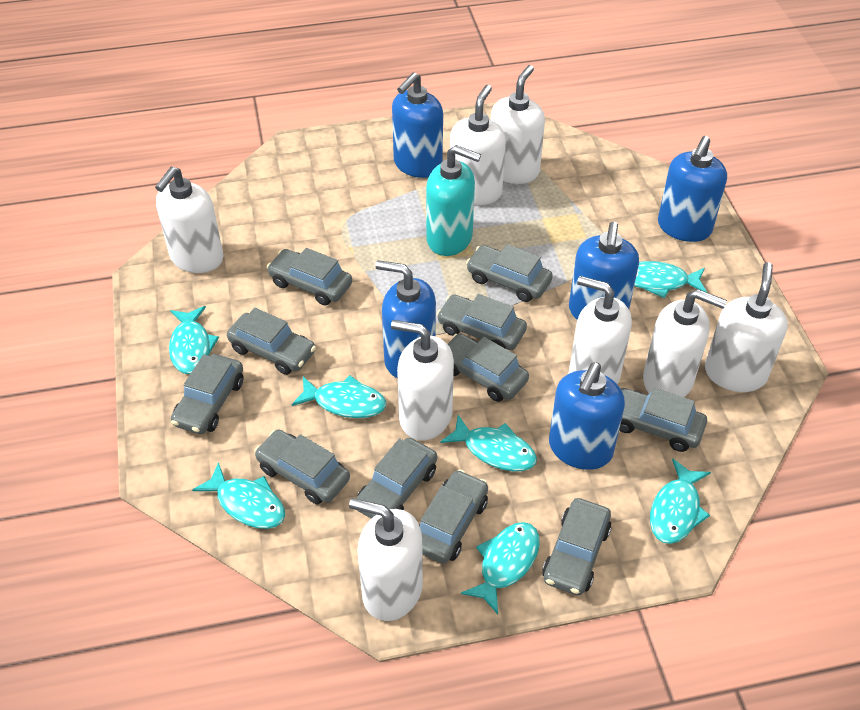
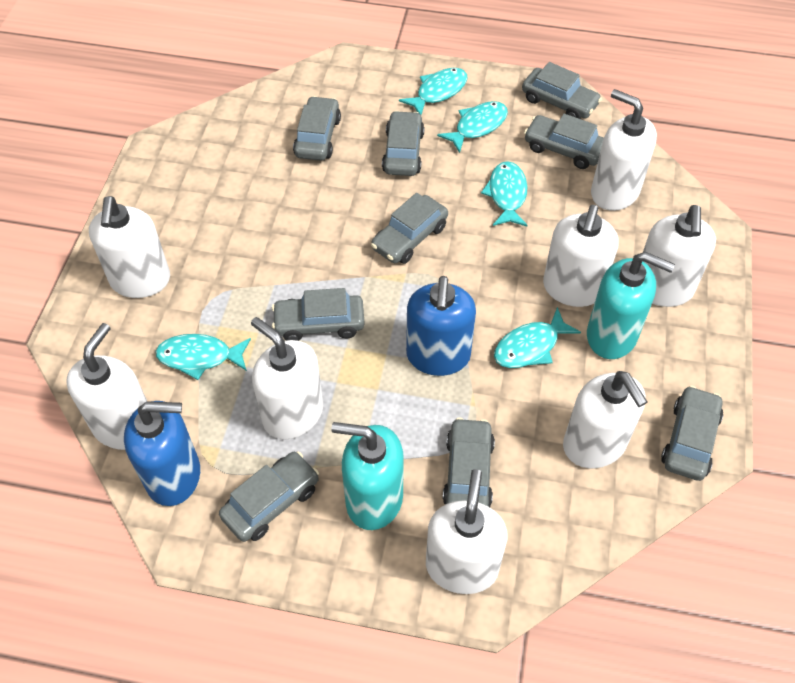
blue soap dispenser: 5 -> 2
grey car: 11 -> 9
turquoise fish: 7 -> 5
turquoise soap dispenser: 1 -> 2

